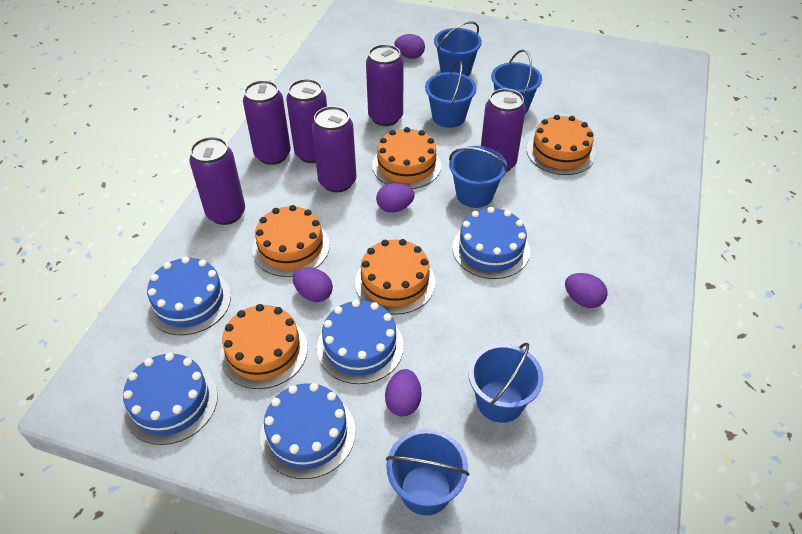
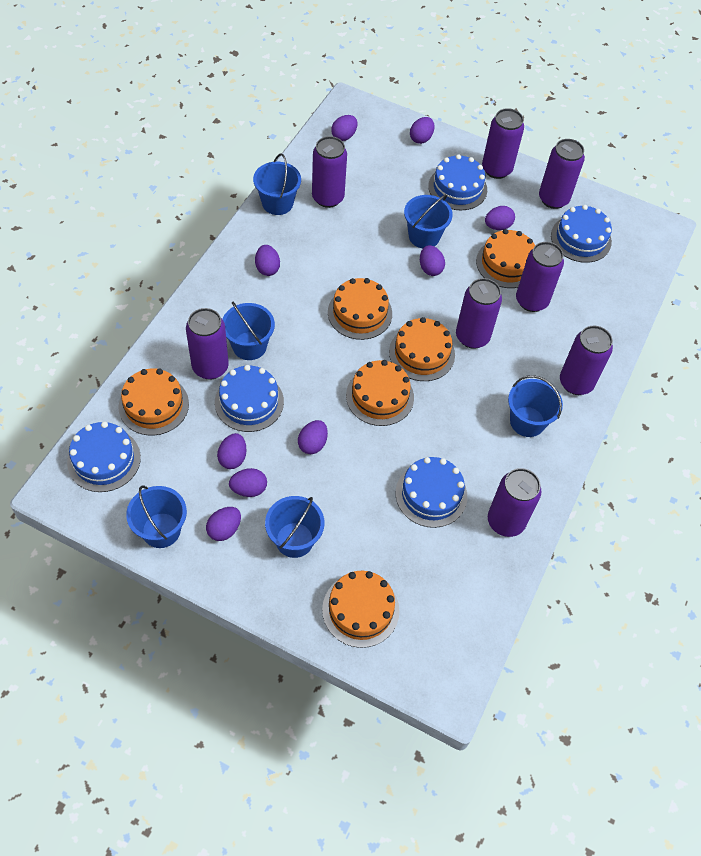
orange cake: 5 -> 6
purple can: 6 -> 8
purple egg: 5 -> 9

